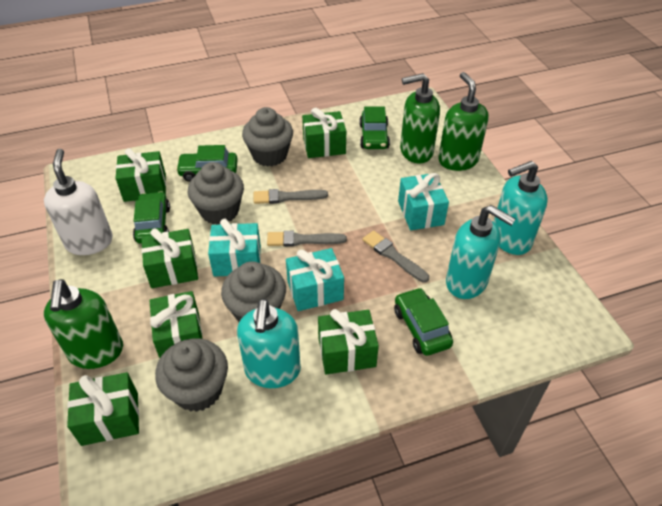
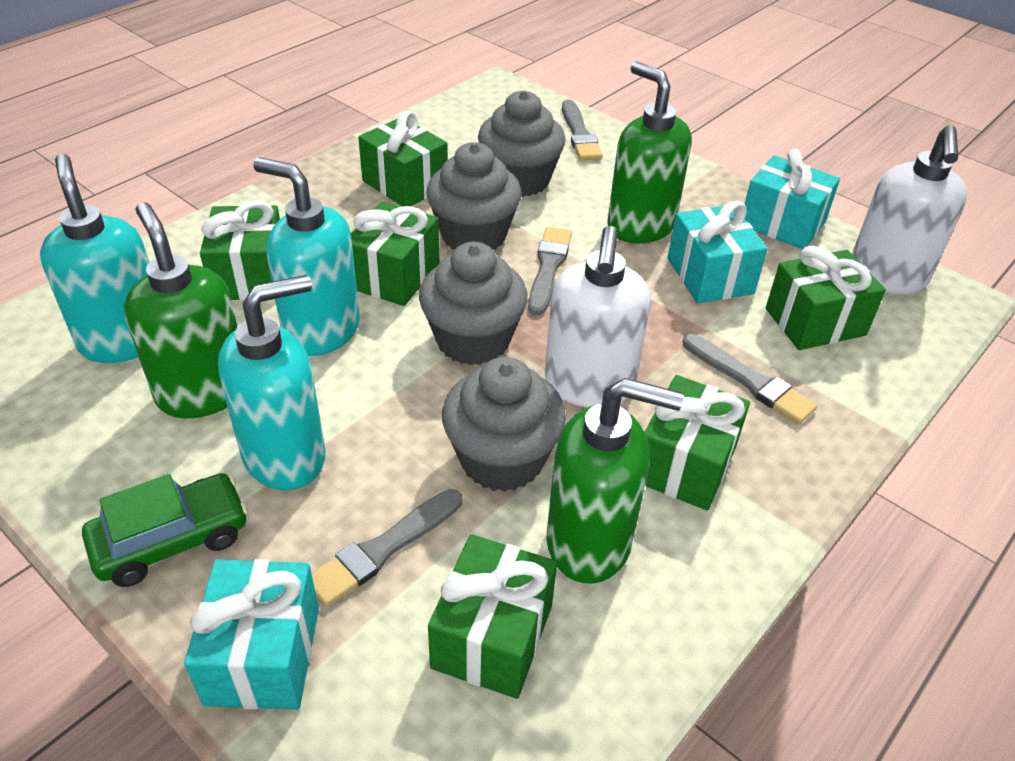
green car: 4 -> 1
grey brush: 3 -> 4
white soap dispenser: 1 -> 2

